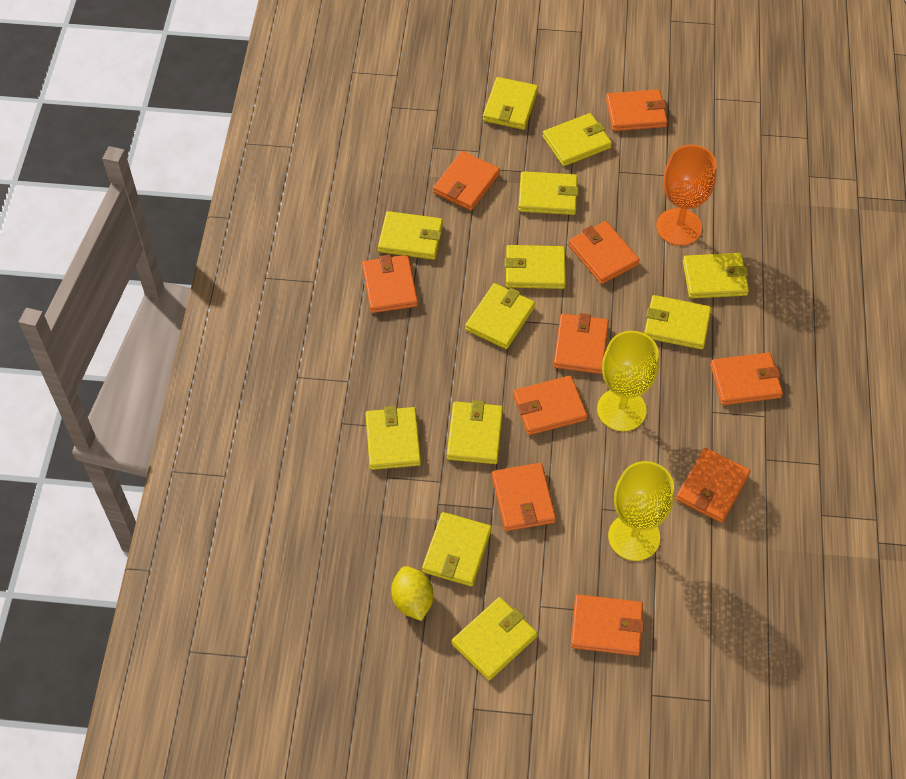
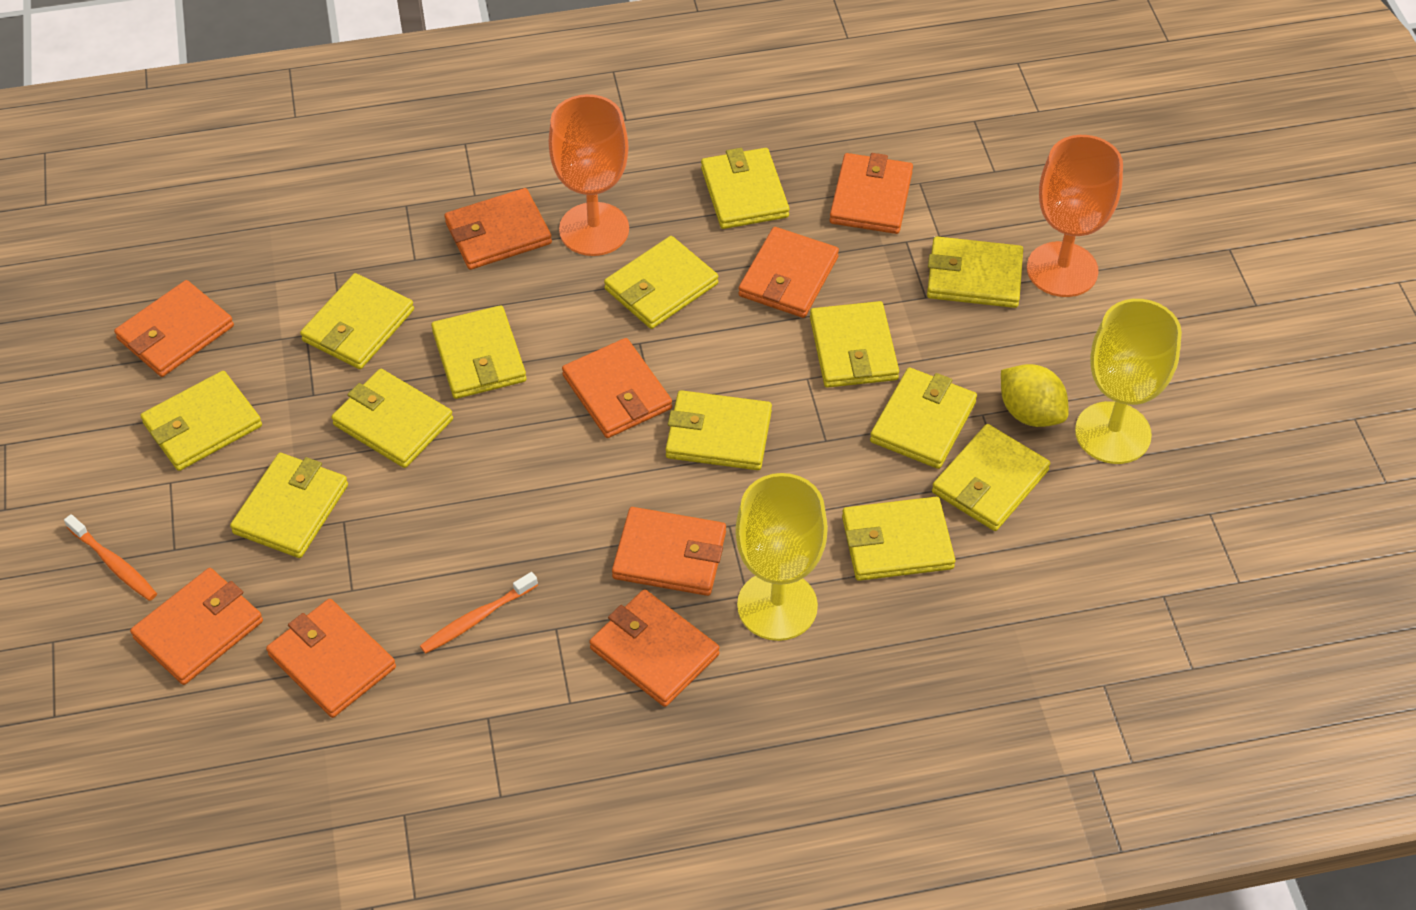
orange goblet: 1 -> 2
orange toothbrush: 0 -> 2
orange wallet: 10 -> 9
yellow wallet: 12 -> 13

